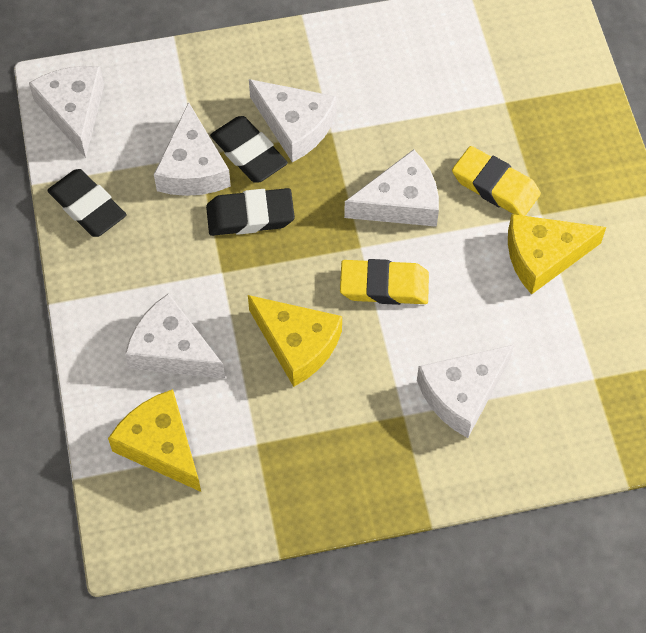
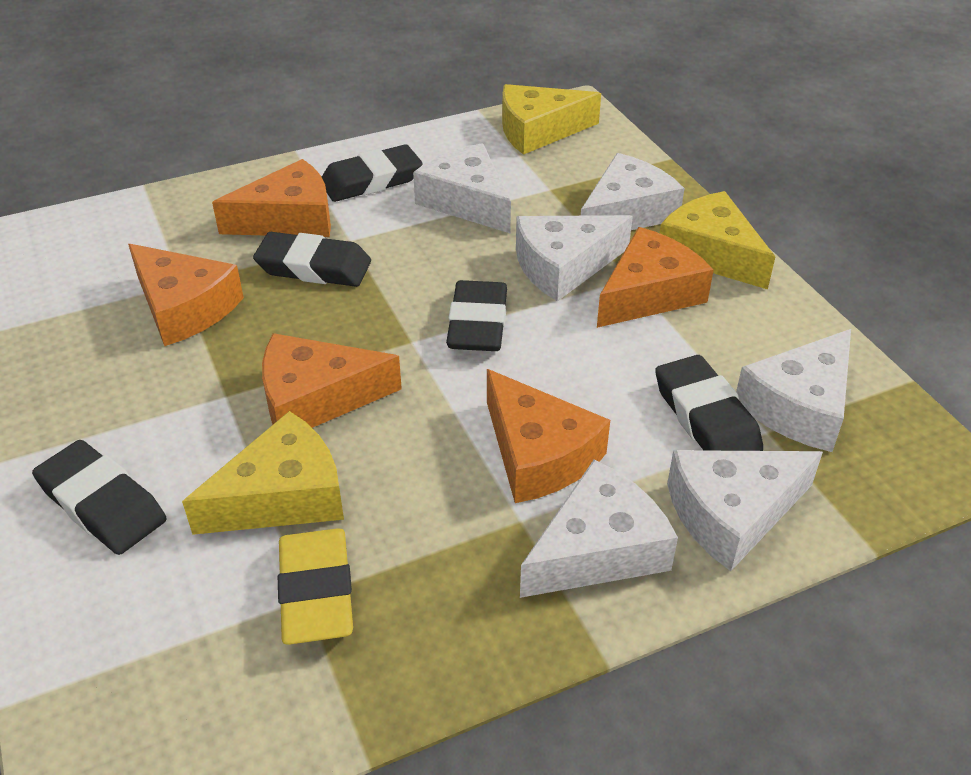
black eraser: 3 -> 5
orange cheese: 0 -> 5
yellow eraser: 2 -> 1

